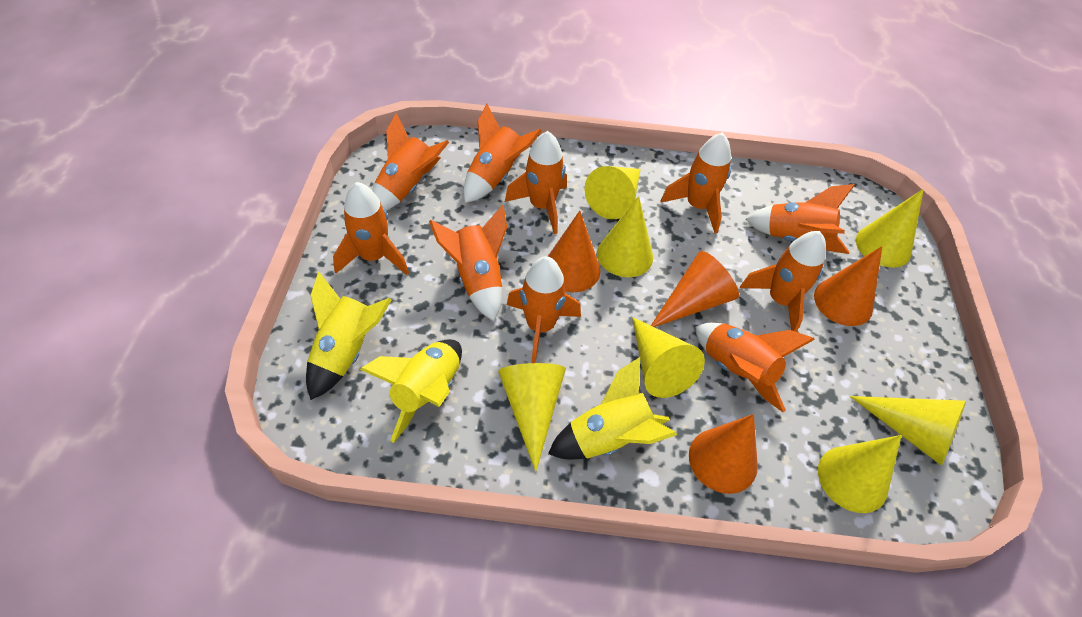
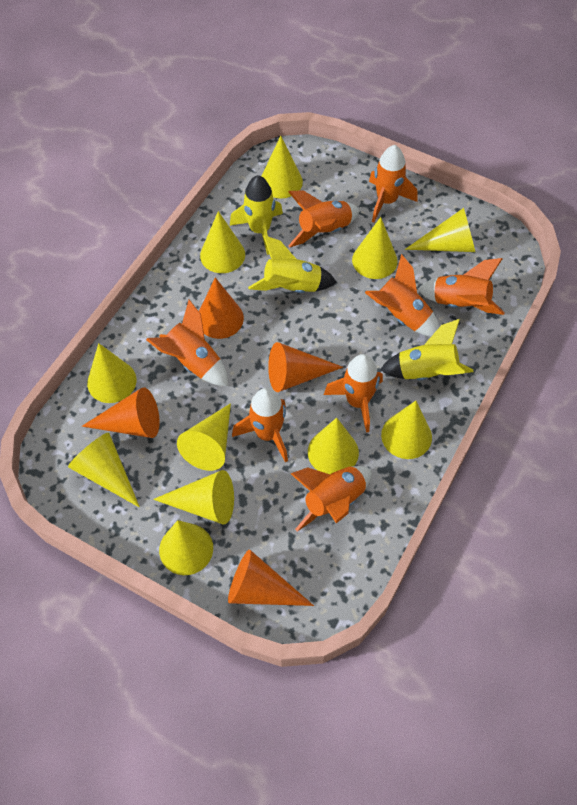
orange rocket: 10 -> 8
yellow cone: 7 -> 11

